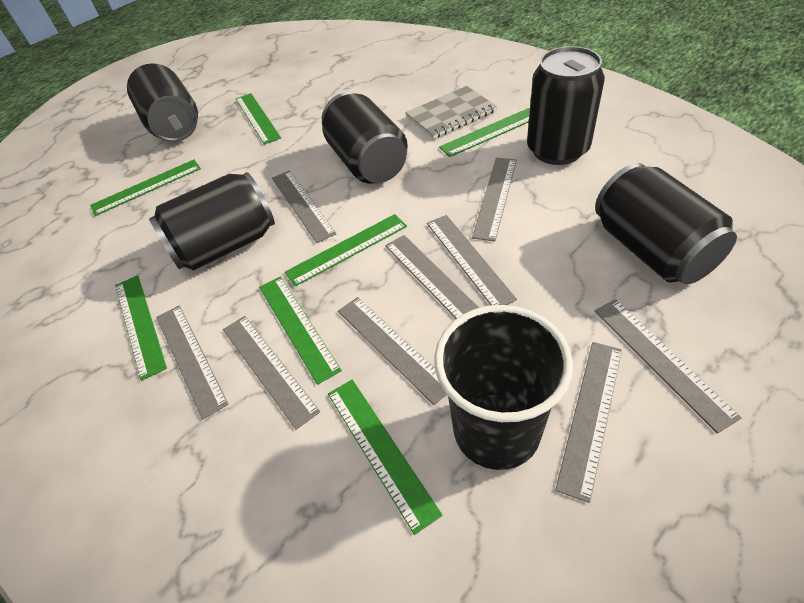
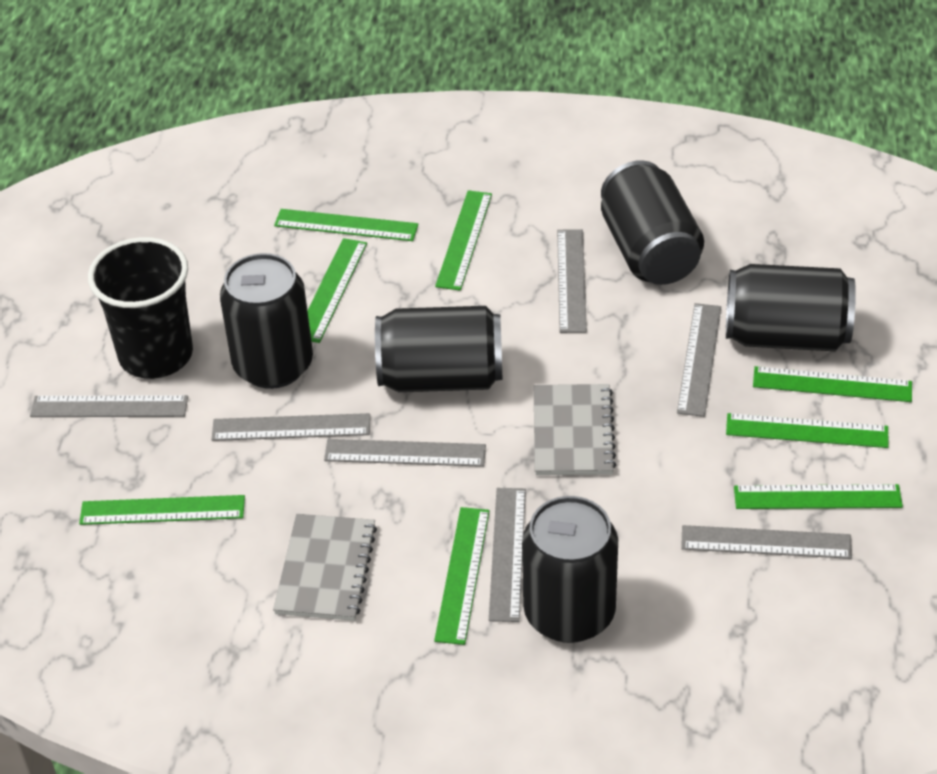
green ruler: 7 -> 8
grey notebook: 1 -> 2
grey ruler: 9 -> 7

